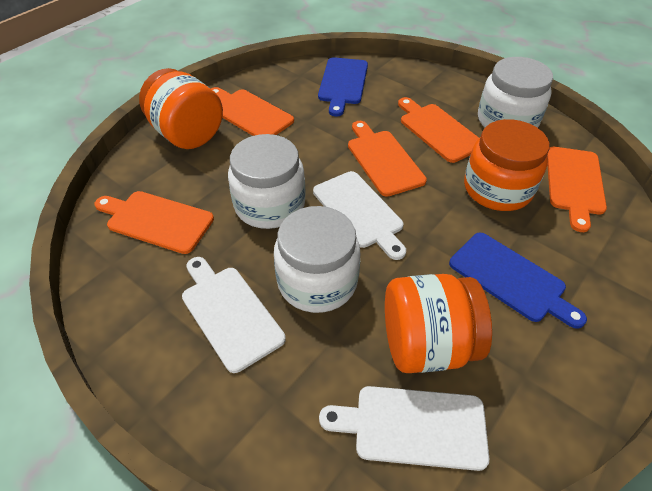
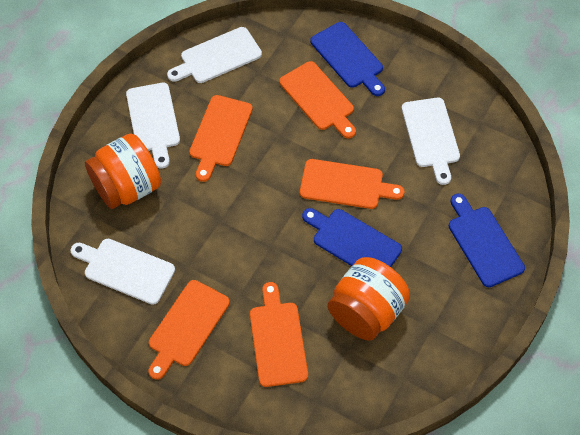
blue cutting board: 2 -> 3
orange jar: 3 -> 2
white cutting board: 3 -> 4
white jar: 3 -> 0

